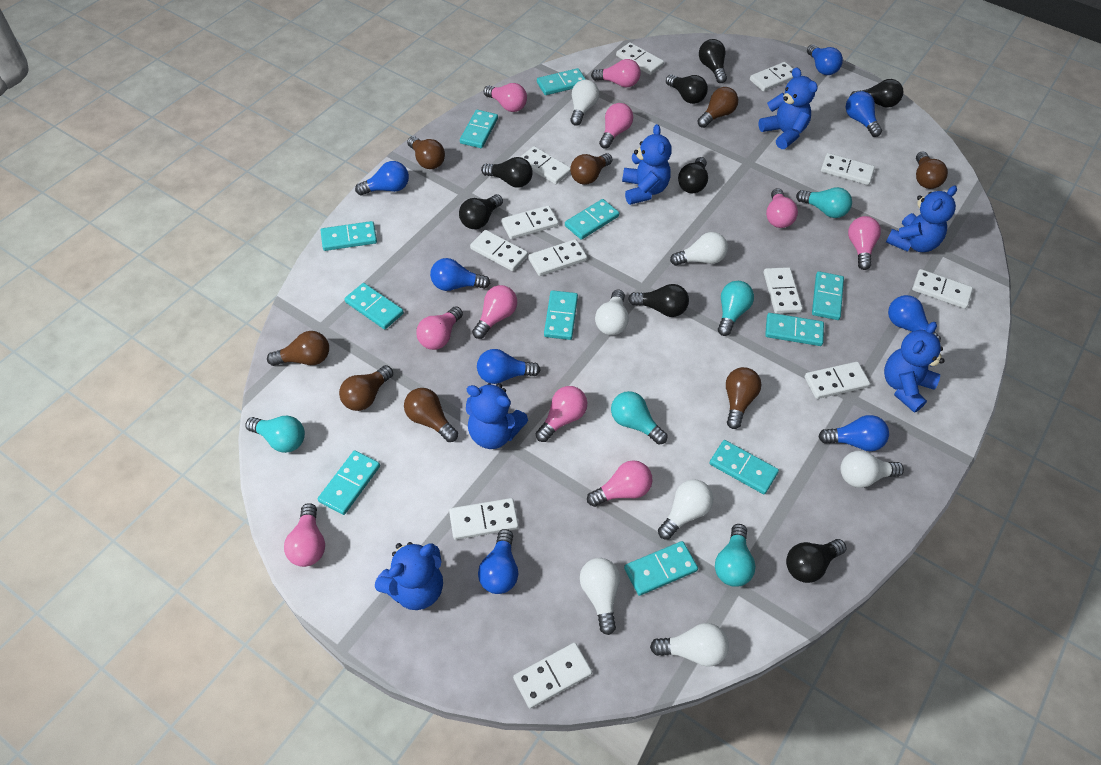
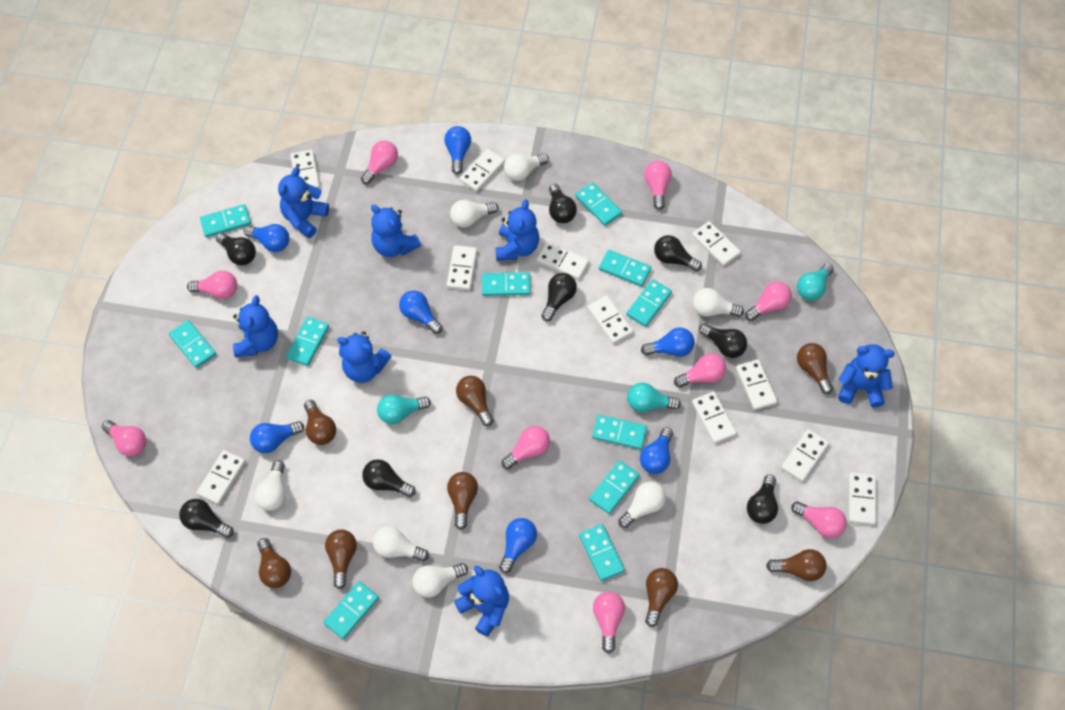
blue light bulb: 8 -> 7
blue teddy bear: 6 -> 7
pink light bulb: 10 -> 9
turquoise light bulb: 5 -> 3
white domino: 12 -> 11

